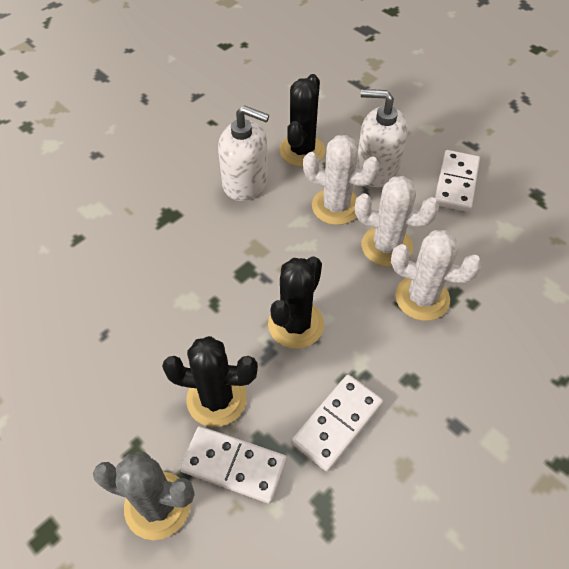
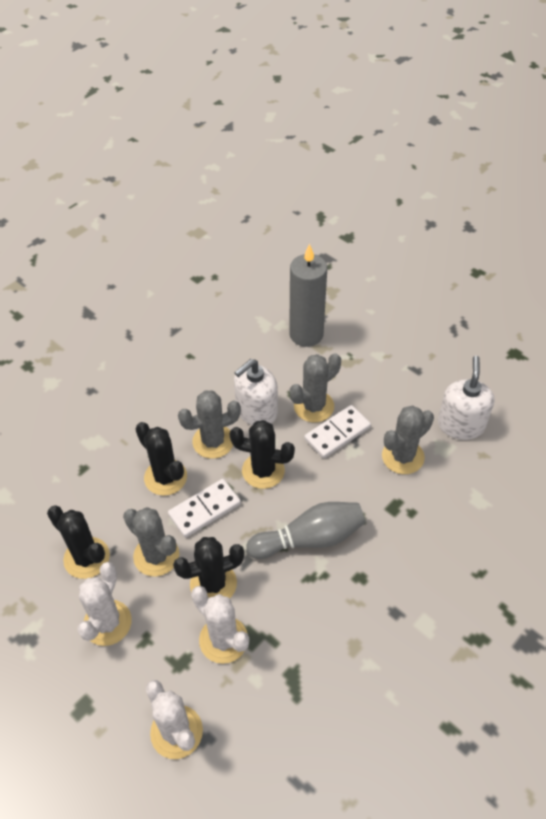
black cactus: 3 -> 4
grey bowling pin: 0 -> 1
grey cactus: 1 -> 4
grey candle: 0 -> 1
white domino: 3 -> 2

